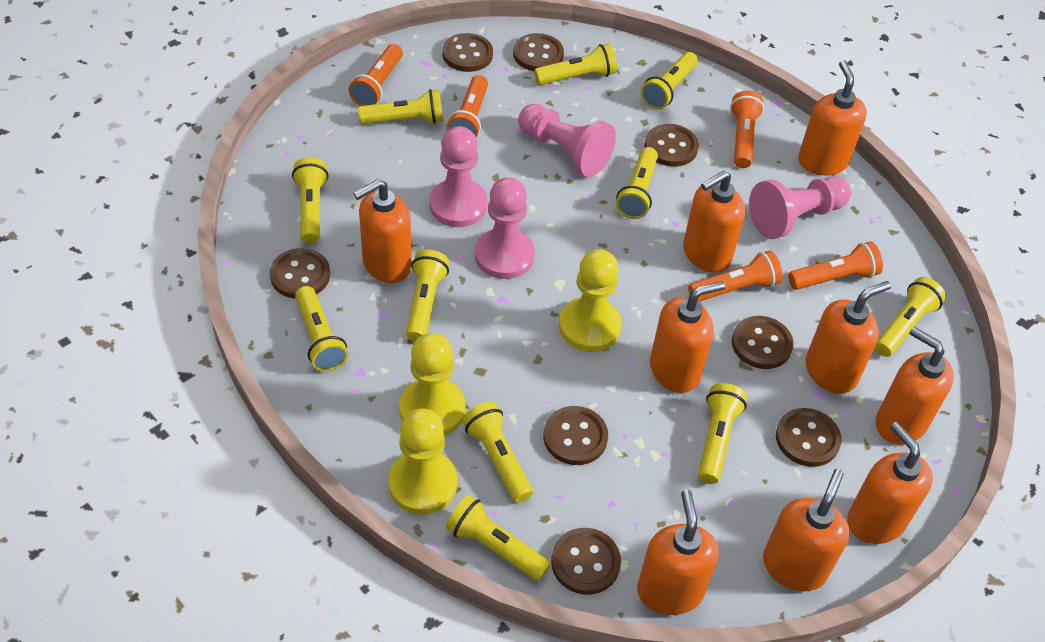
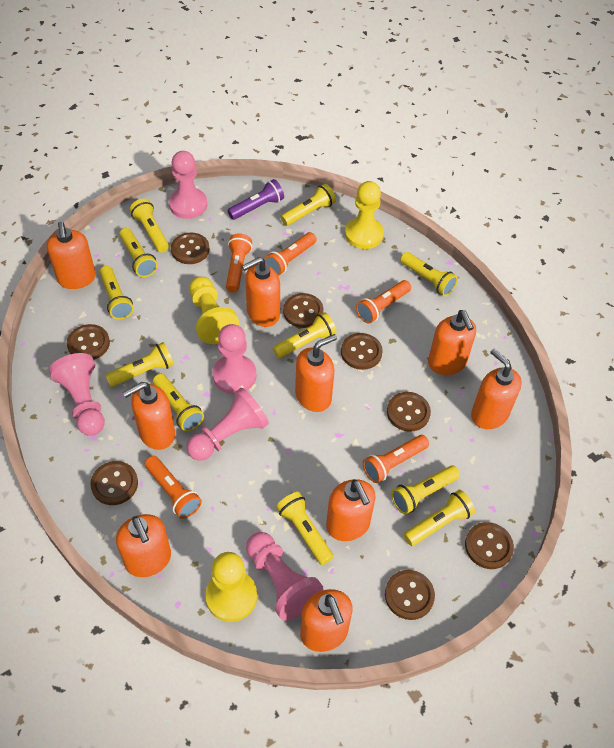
pink pawn: 4 -> 5
purple flashlight: 0 -> 1

